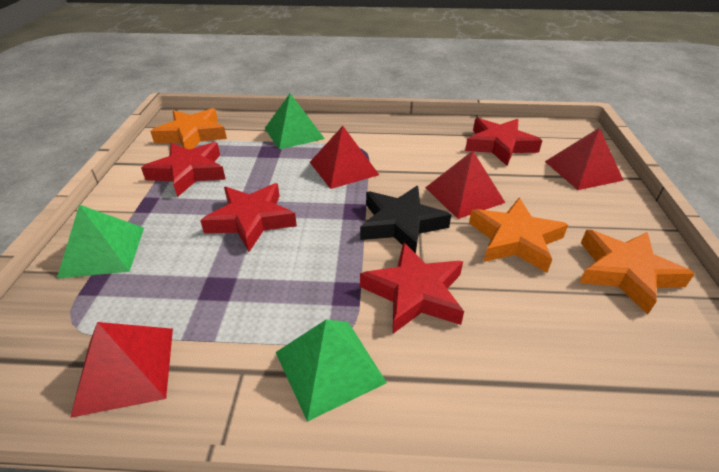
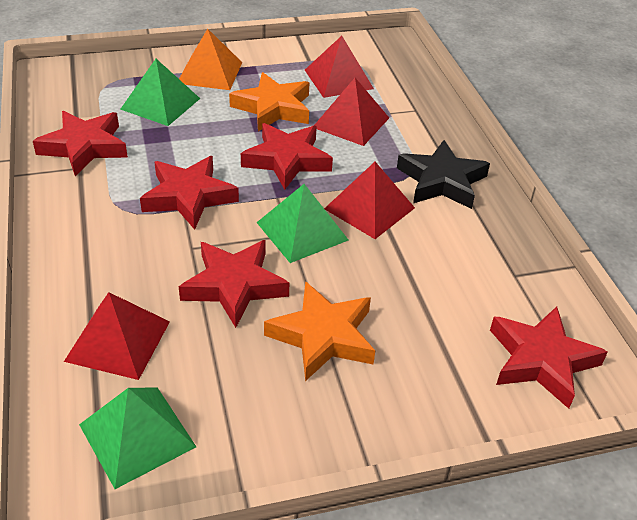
orange pyramid: 0 -> 1
orange star: 3 -> 2
red star: 4 -> 5

